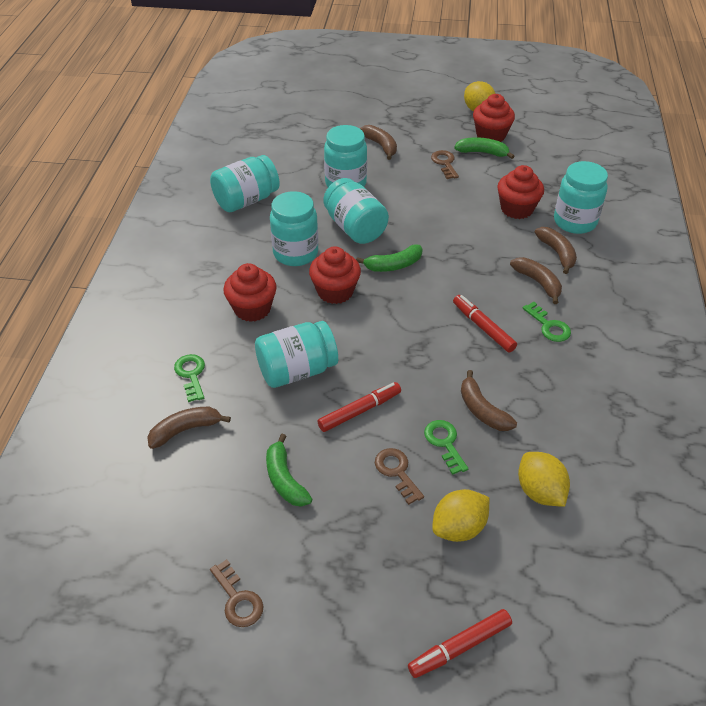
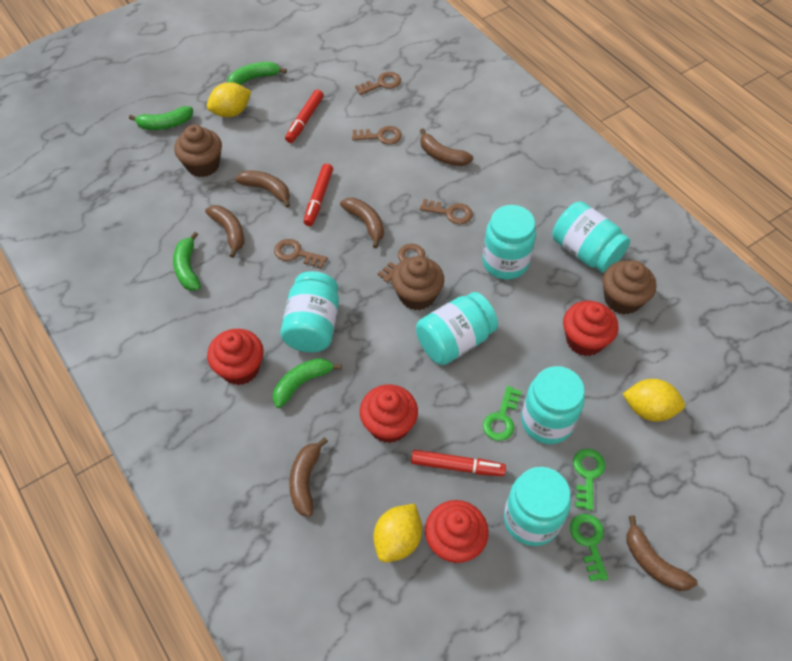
brown banana: 5 -> 6
brown cupcake: 0 -> 3
brown key: 3 -> 5
green banana: 3 -> 4

